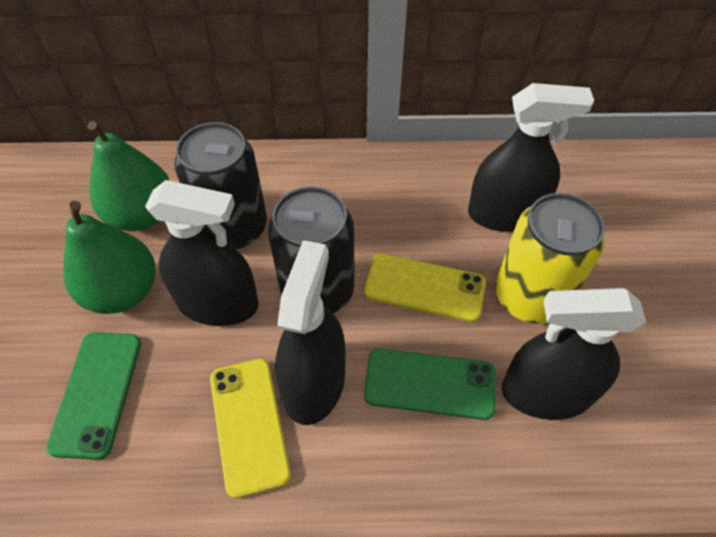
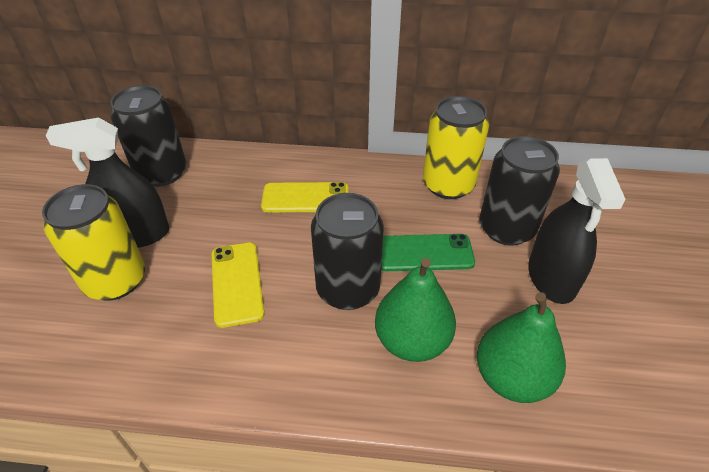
black can: 2 -> 3
black spray bottle: 4 -> 2
green phone: 2 -> 1
yellow can: 1 -> 2

